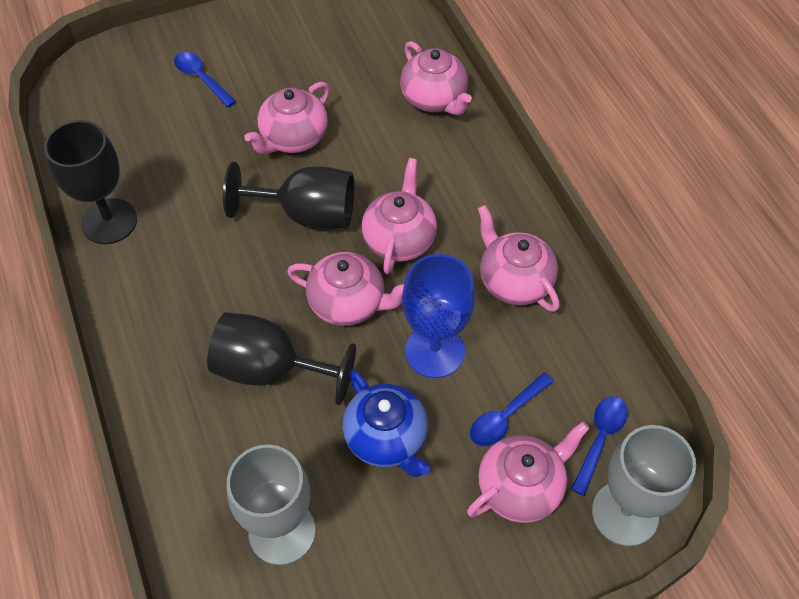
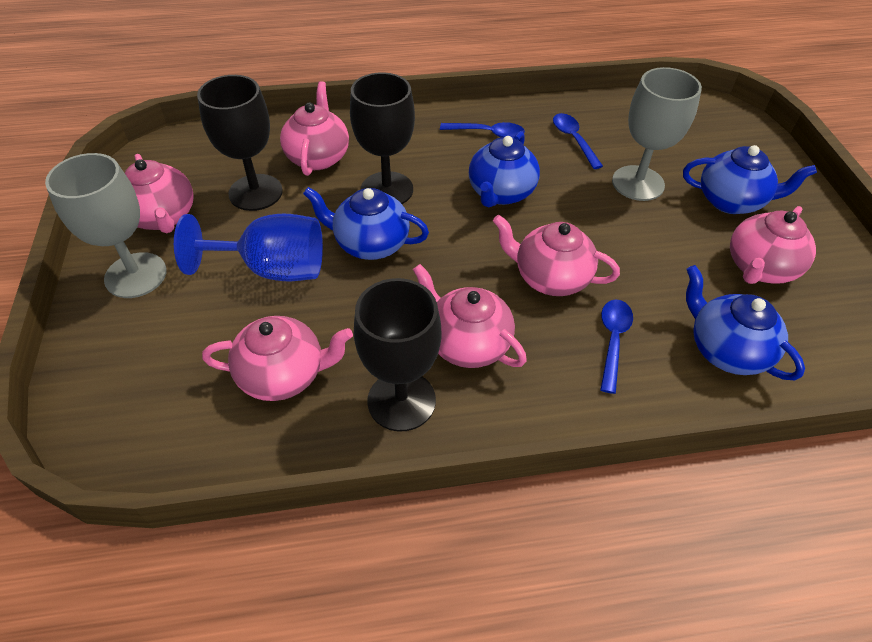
blue teapot: 1 -> 4

